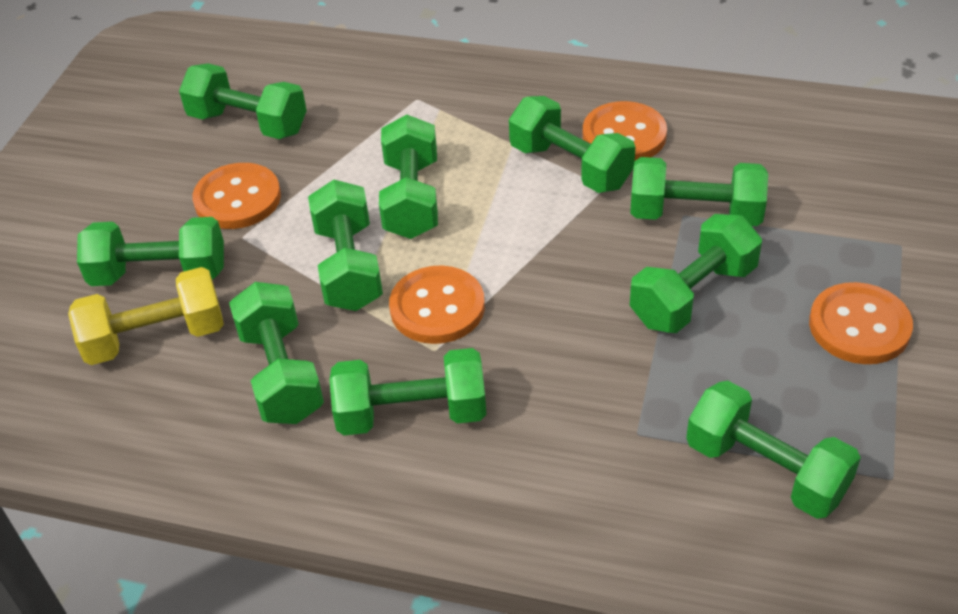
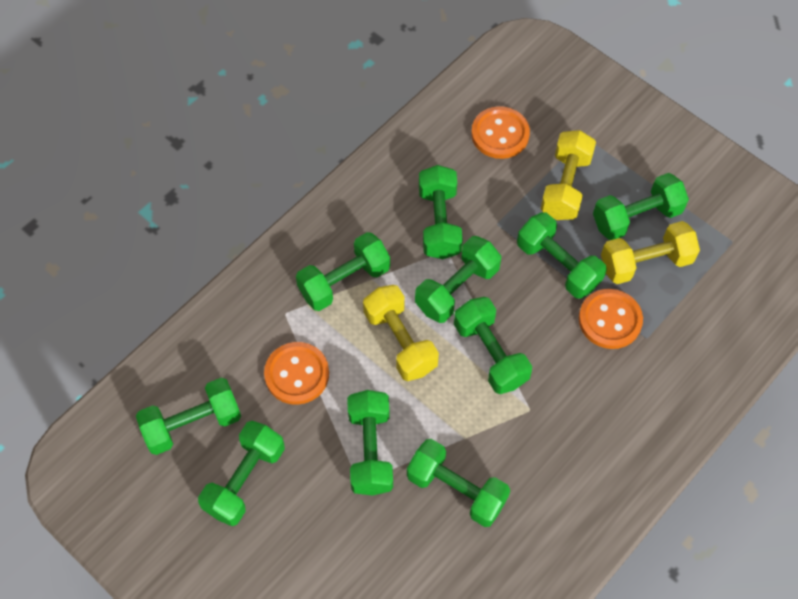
orange button: 4 -> 3
yellow dumbbell: 1 -> 3

